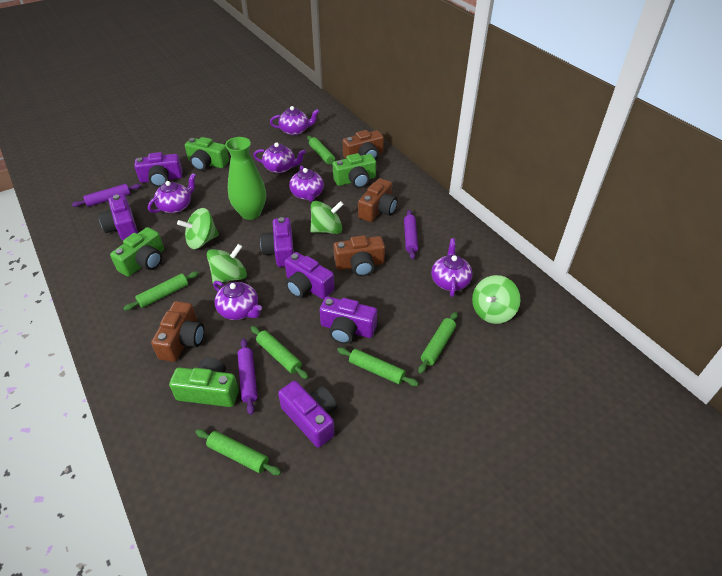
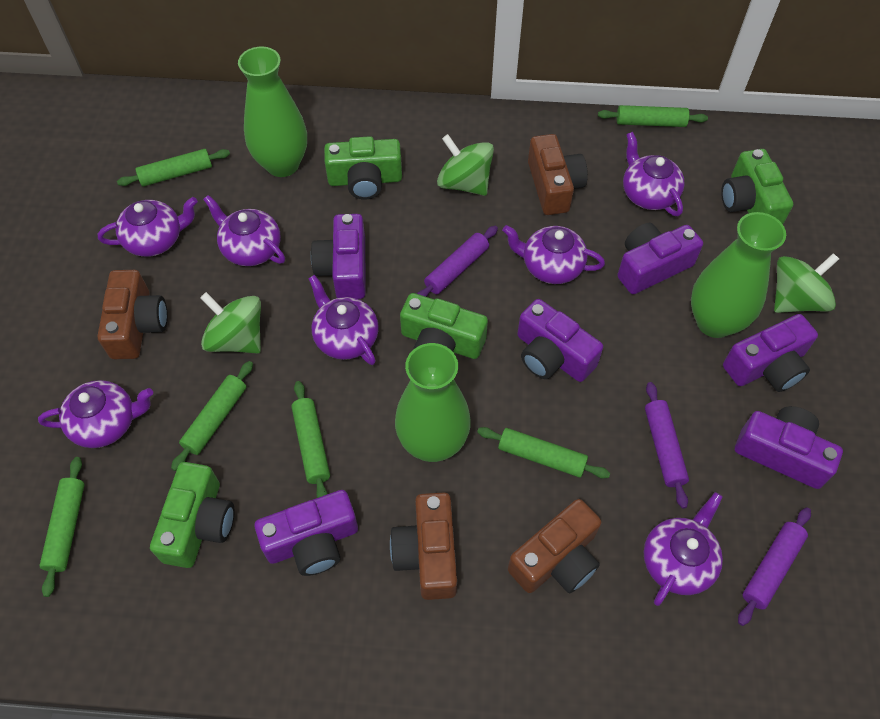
green spinning top: 4 -> 3
green vase: 1 -> 3
purple teapot: 6 -> 7

